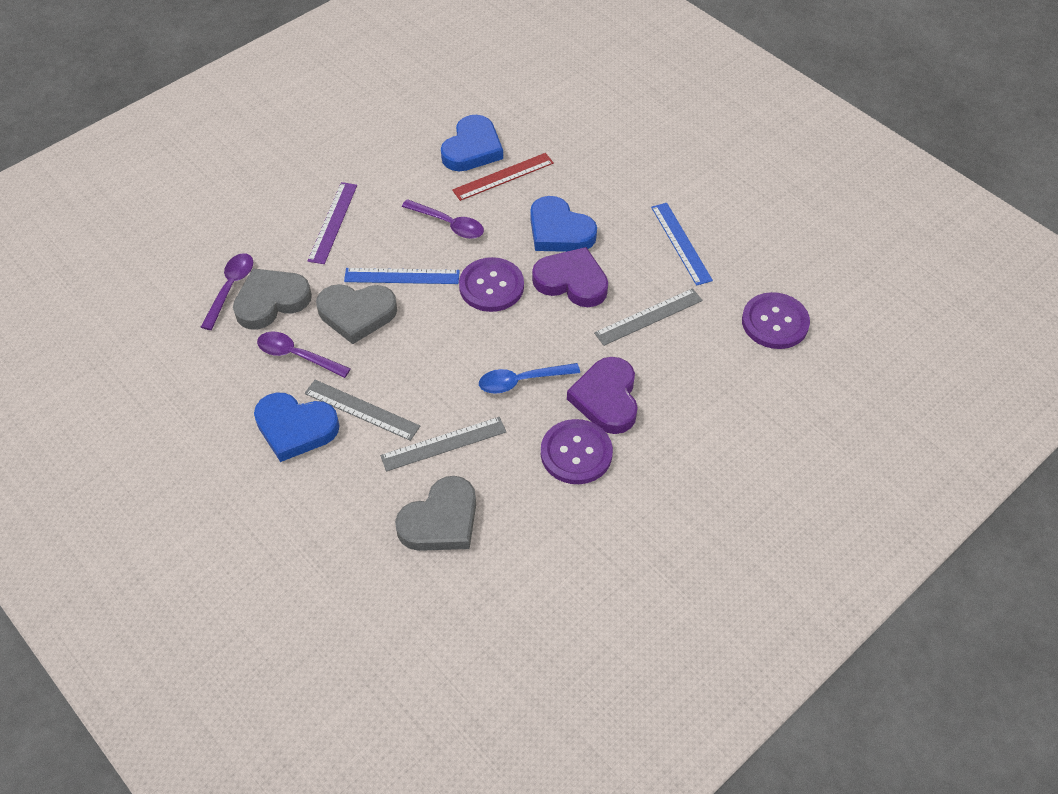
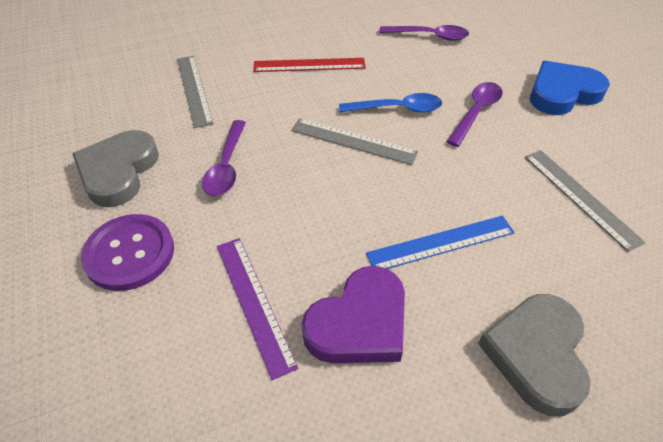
blue heart: 3 -> 1
blue ruler: 2 -> 1
grey heart: 3 -> 2
purple button: 3 -> 1
purple heart: 2 -> 1

